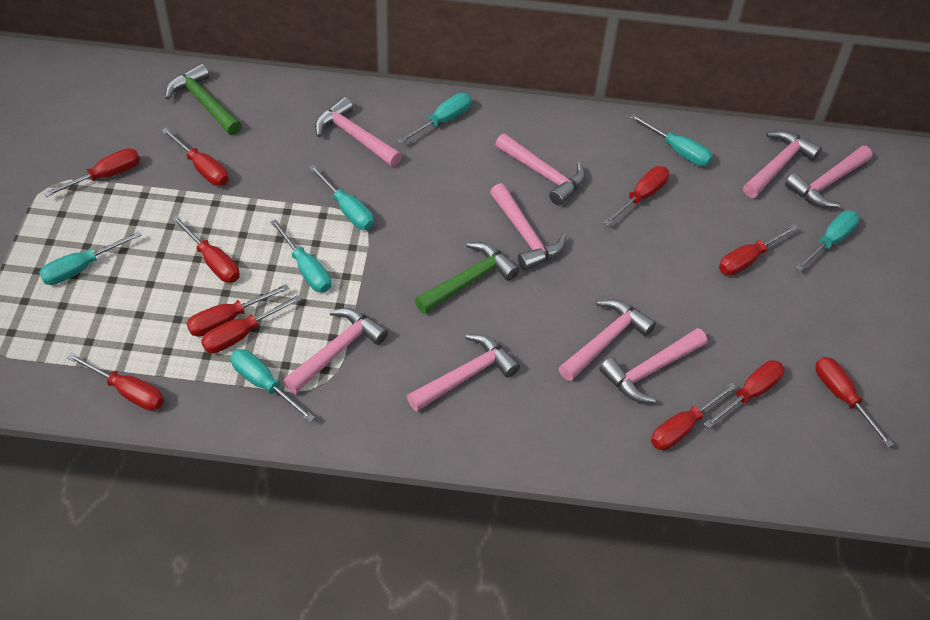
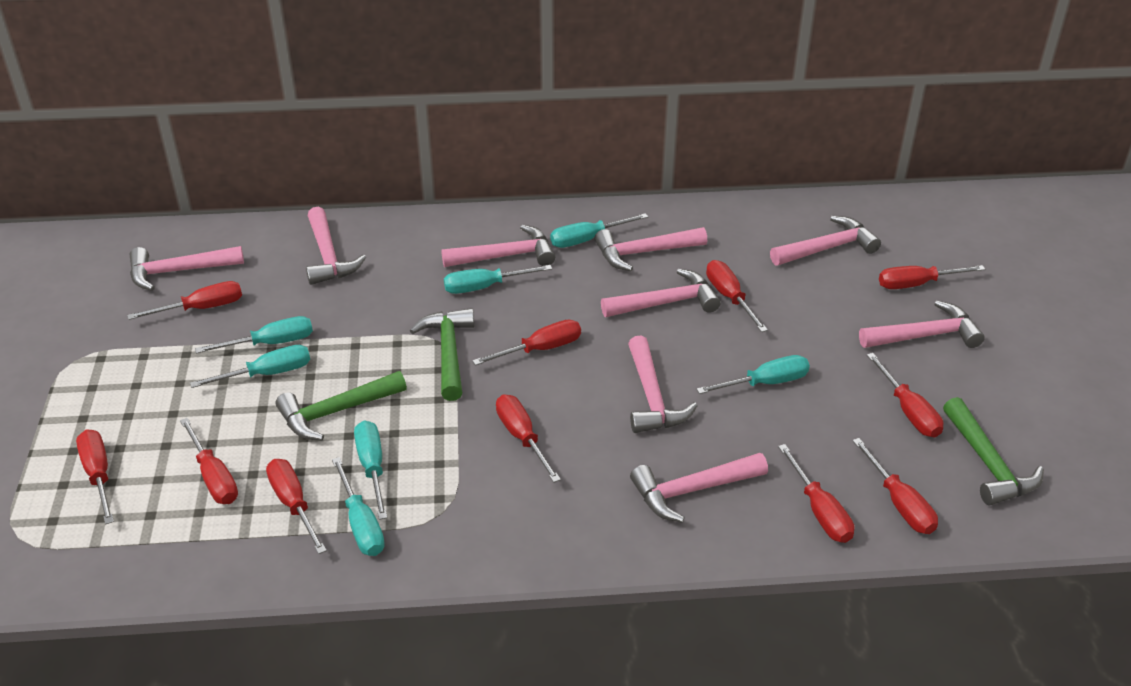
green hammer: 2 -> 3

